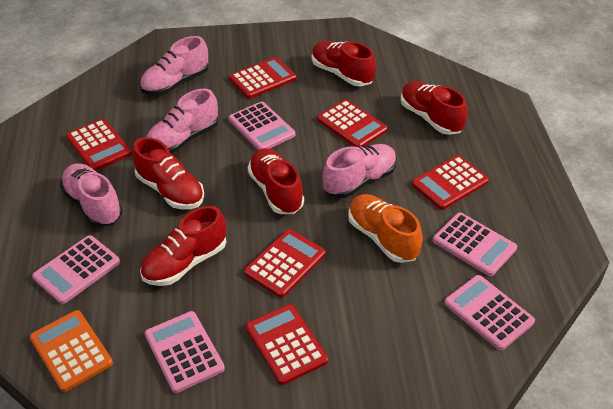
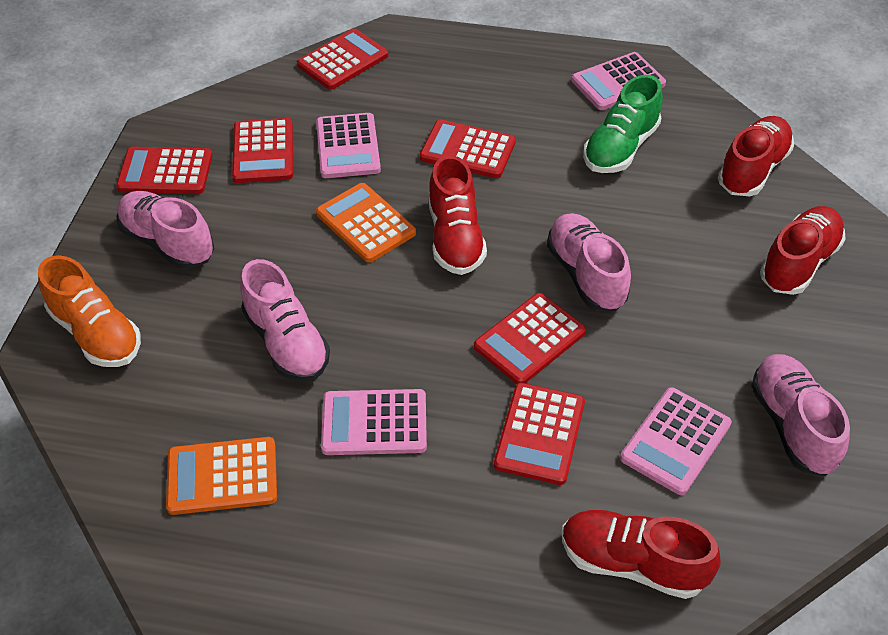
green shoe: 0 -> 1
orange calculator: 1 -> 2
pink calculator: 5 -> 4
red shoe: 5 -> 4

